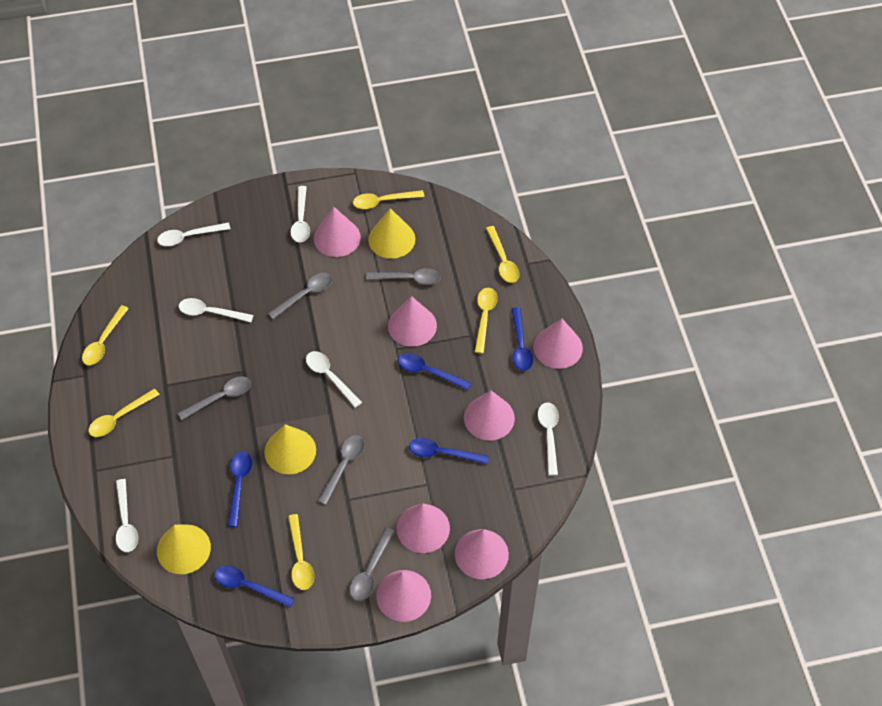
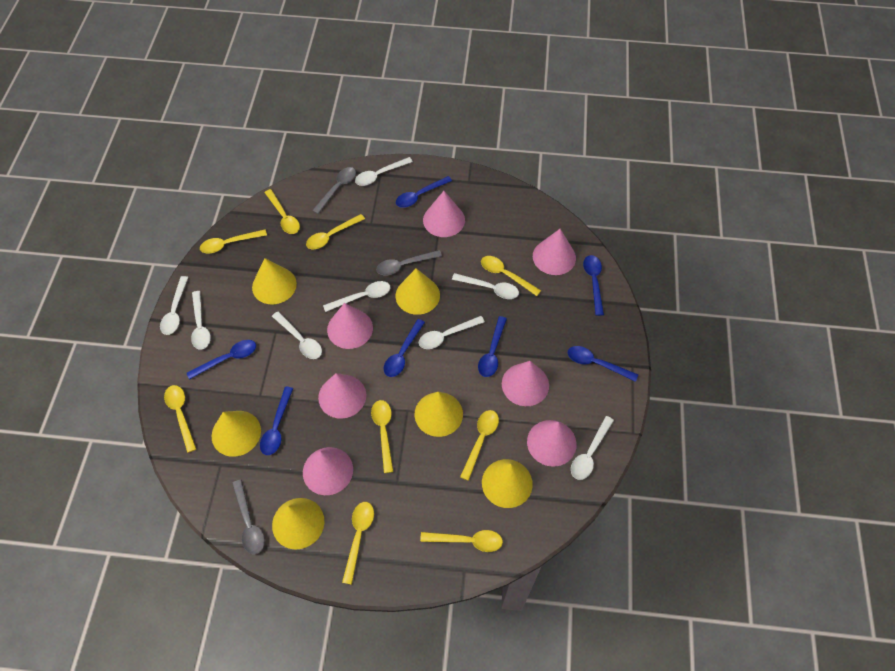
blue spoon: 5 -> 7
grey spoon: 5 -> 3
white spoon: 6 -> 8
yellow cone: 3 -> 6
yellow spoon: 6 -> 9

